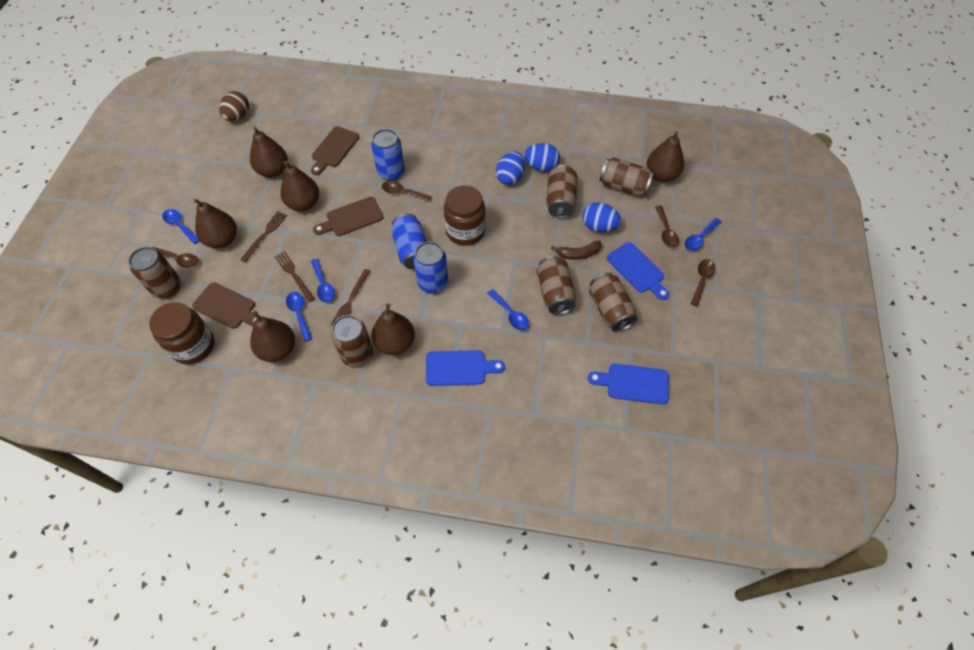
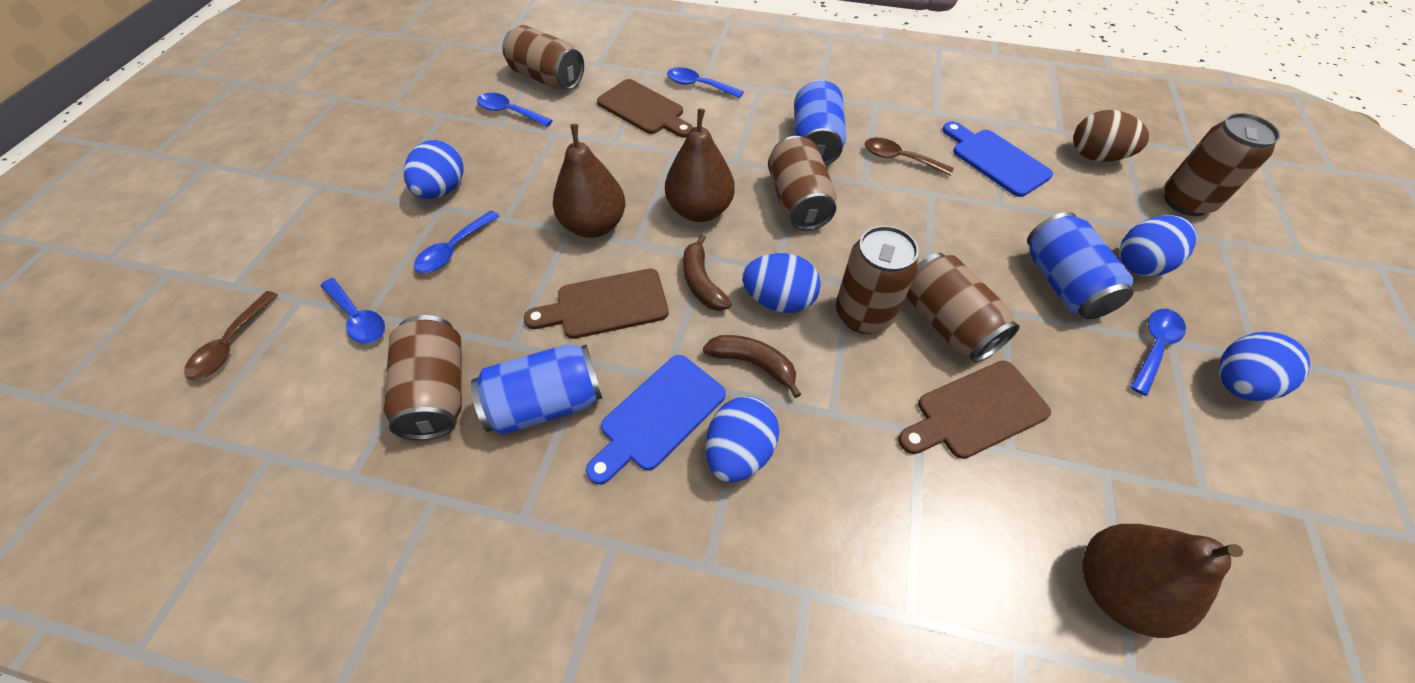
blue cutting board: 3 -> 2
blue egg: 3 -> 5
brown banana: 1 -> 2
brown fork: 3 -> 0
brown jar: 2 -> 0
brown pear: 6 -> 3
brown spoon: 4 -> 2

